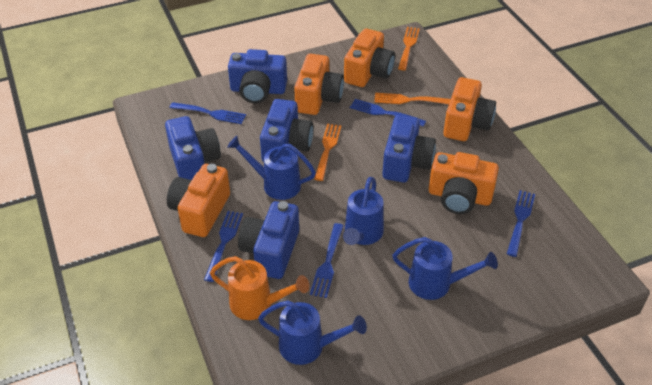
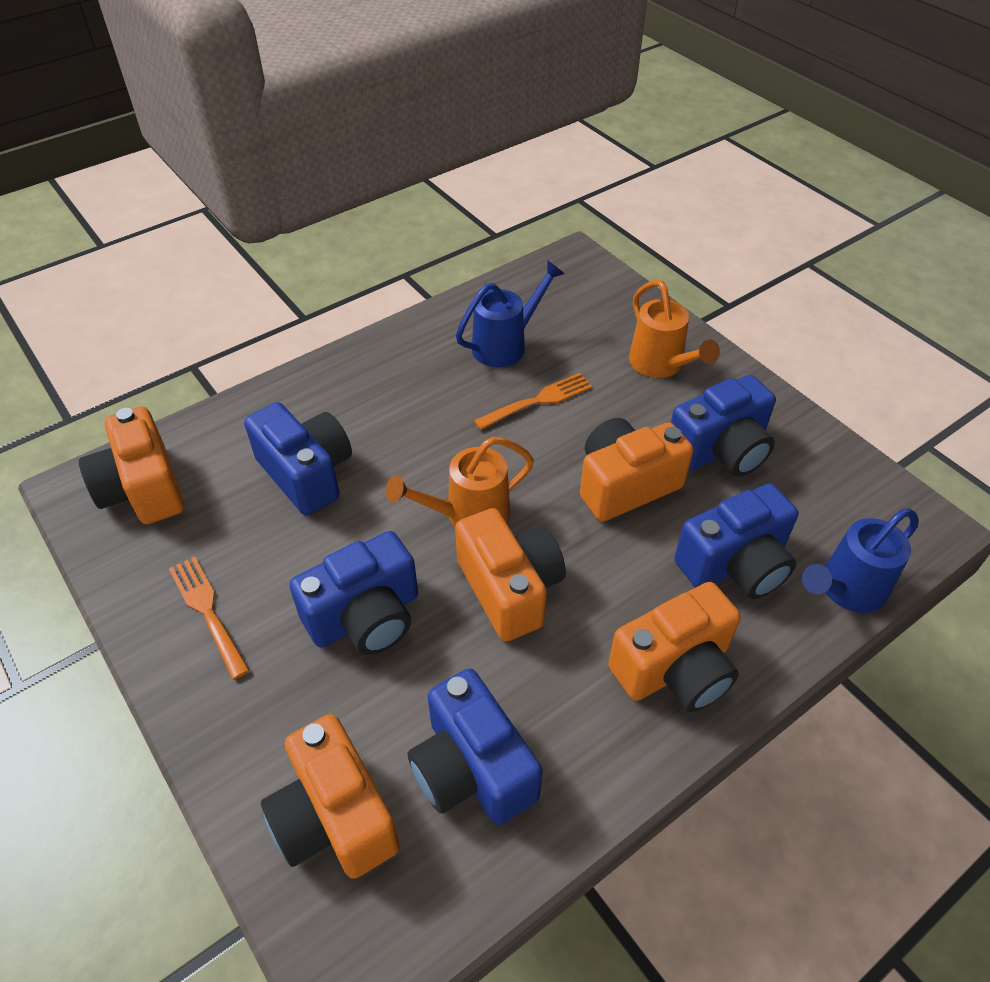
blue fork: 5 -> 0
blue watering can: 4 -> 2
orange fork: 3 -> 2
orange watering can: 1 -> 2

